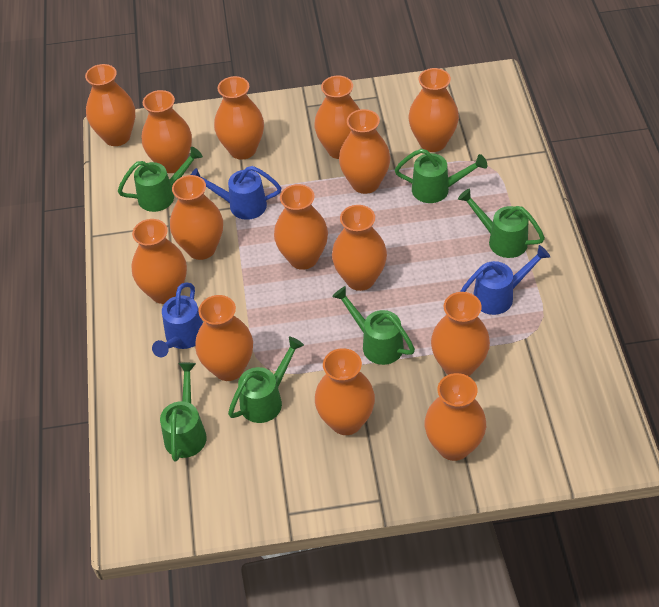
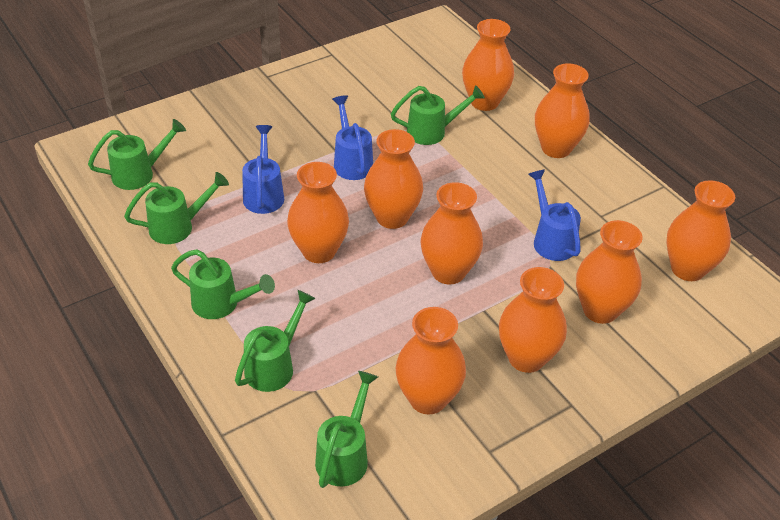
orange vase: 14 -> 9

